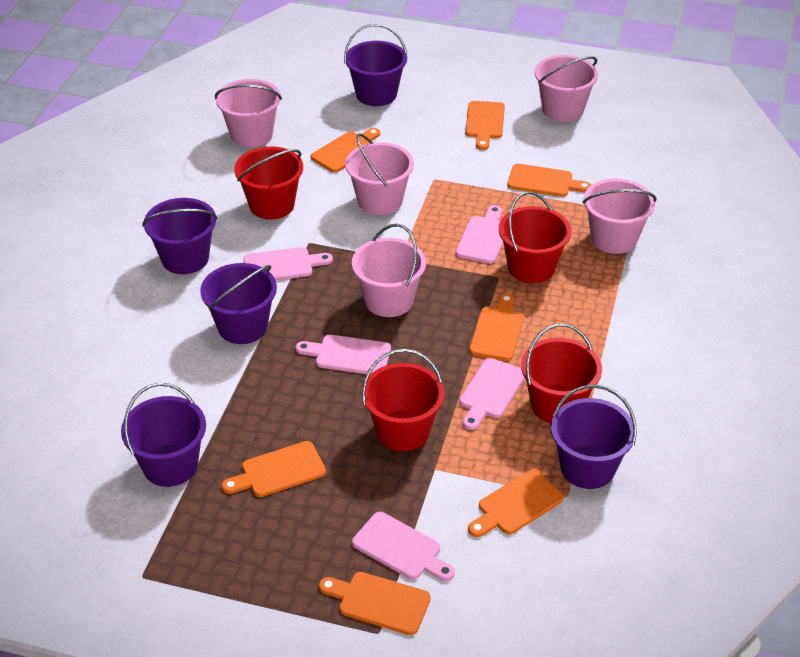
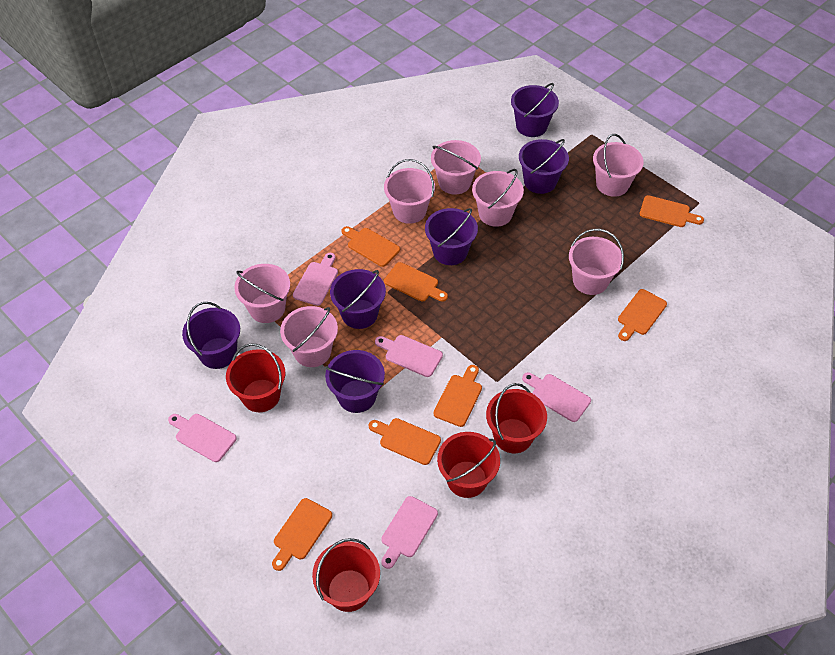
pink bucket: 5 -> 7
purple bucket: 5 -> 6

